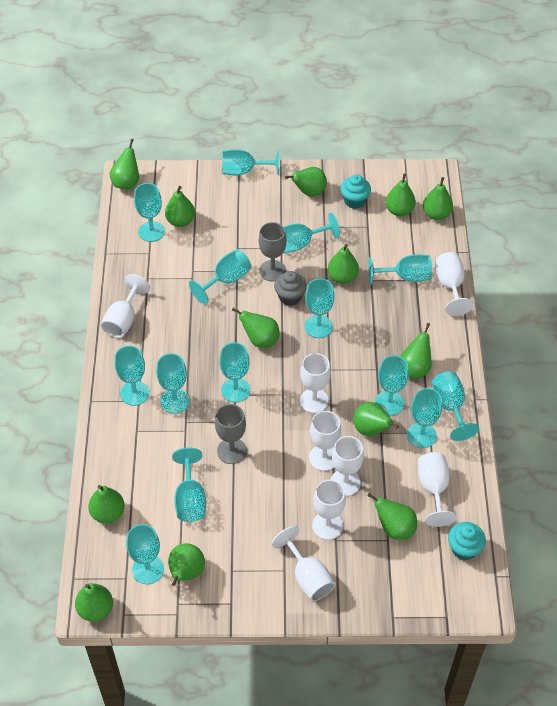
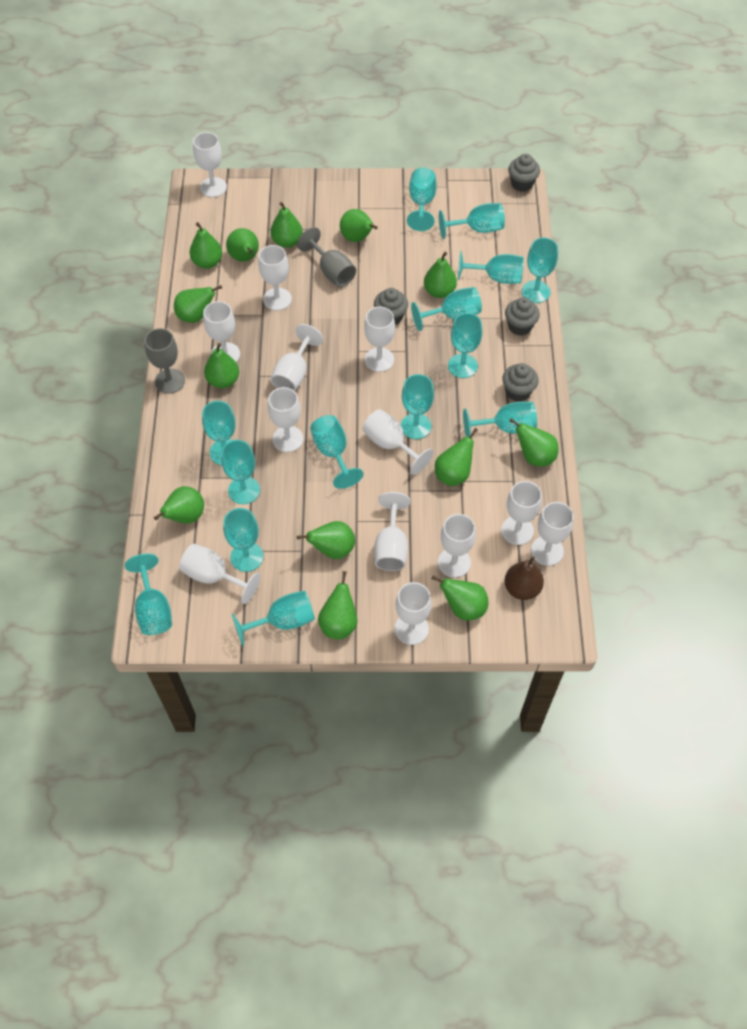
brown pear: 0 -> 1
grey cupcake: 1 -> 4
turquoise cupcake: 2 -> 0
white goblet: 8 -> 13

